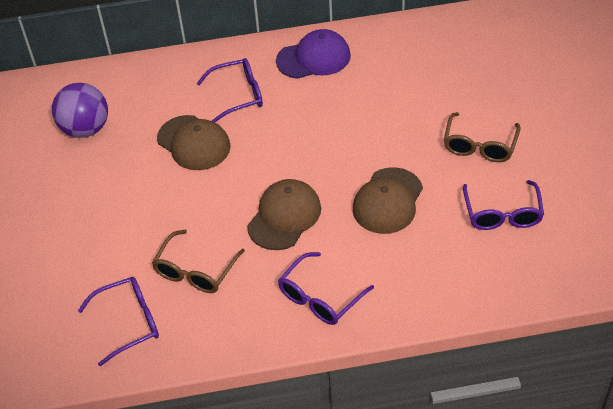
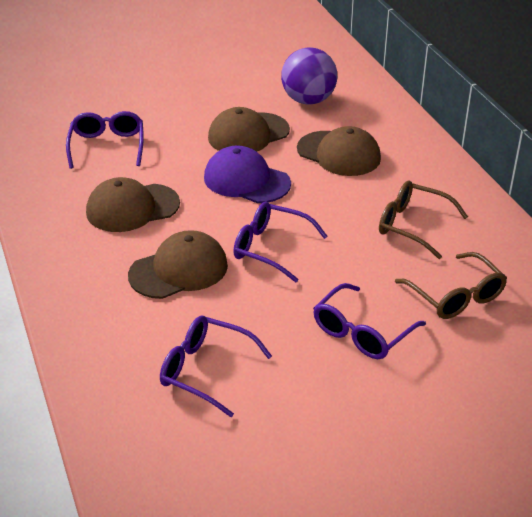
brown cap: 3 -> 4

